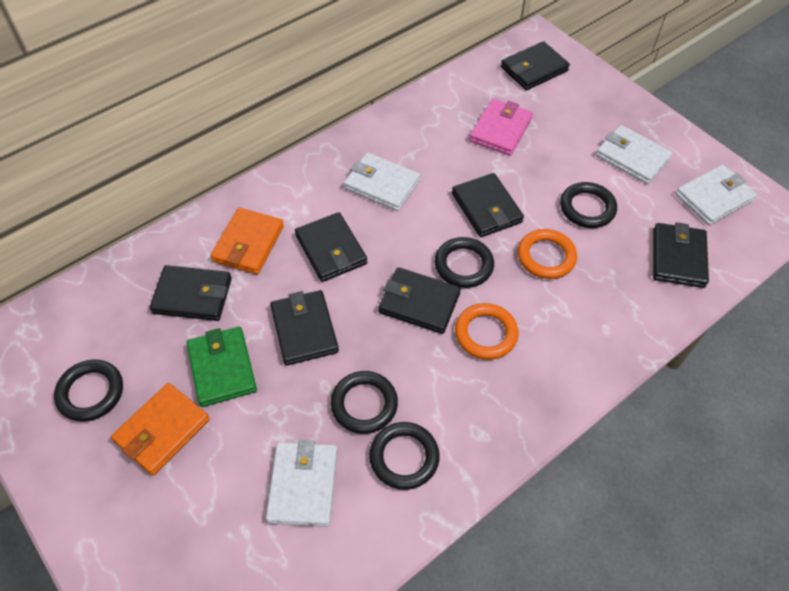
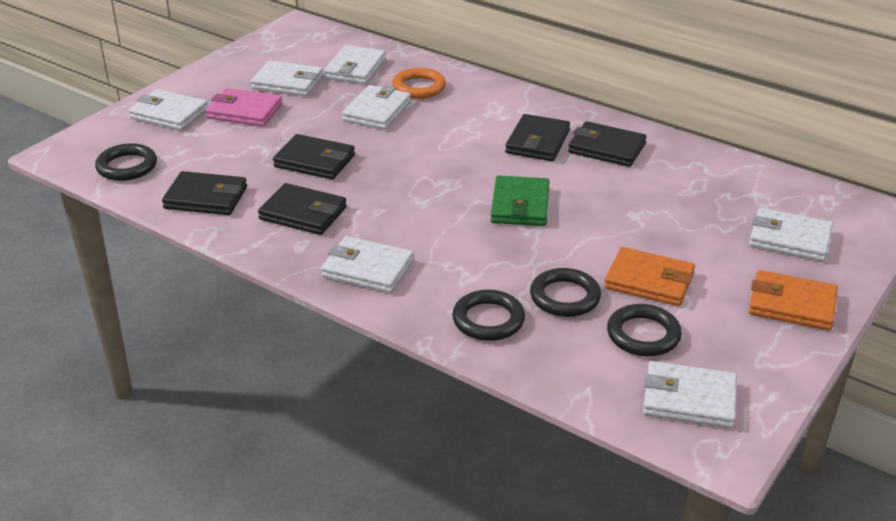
black ring: 5 -> 4
black wallet: 7 -> 5
orange ring: 2 -> 1
white wallet: 4 -> 7

